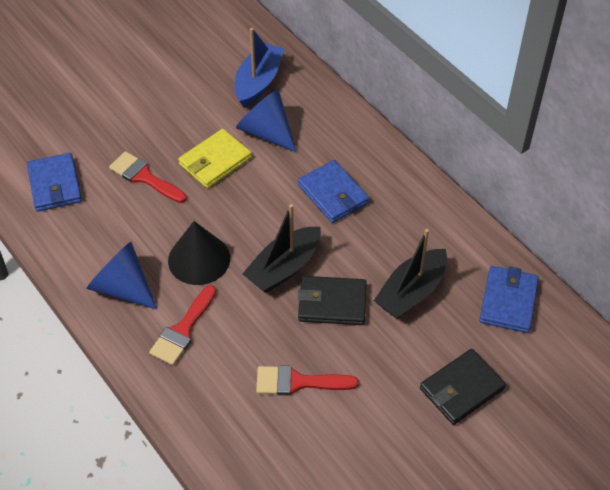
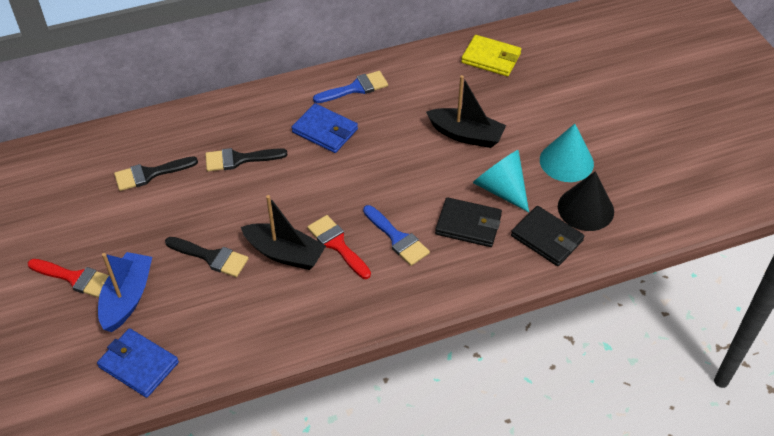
black brush: 0 -> 3
blue brush: 0 -> 2
blue cone: 2 -> 0
blue wallet: 3 -> 2
red brush: 3 -> 2
turquoise cone: 0 -> 2

